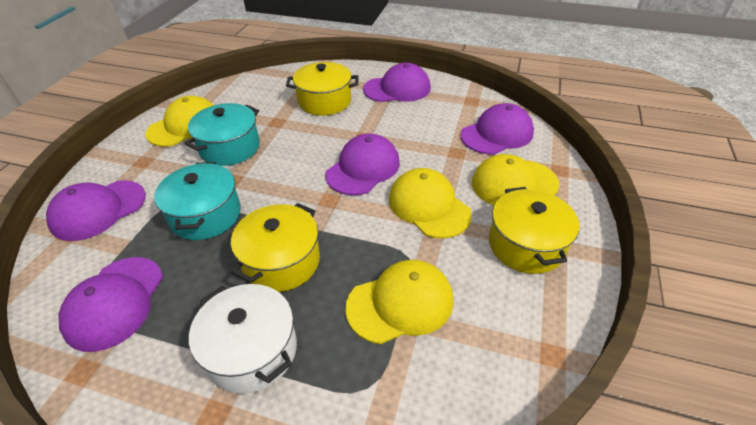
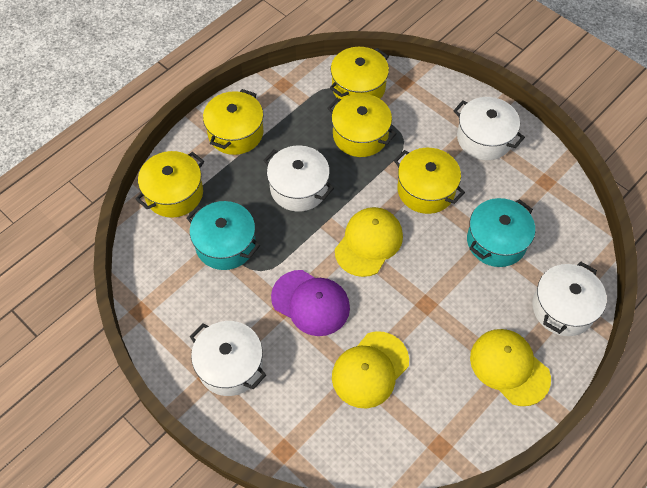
purple cap: 5 -> 1
white pot: 1 -> 4
yellow cap: 4 -> 3
yellow pot: 3 -> 5

